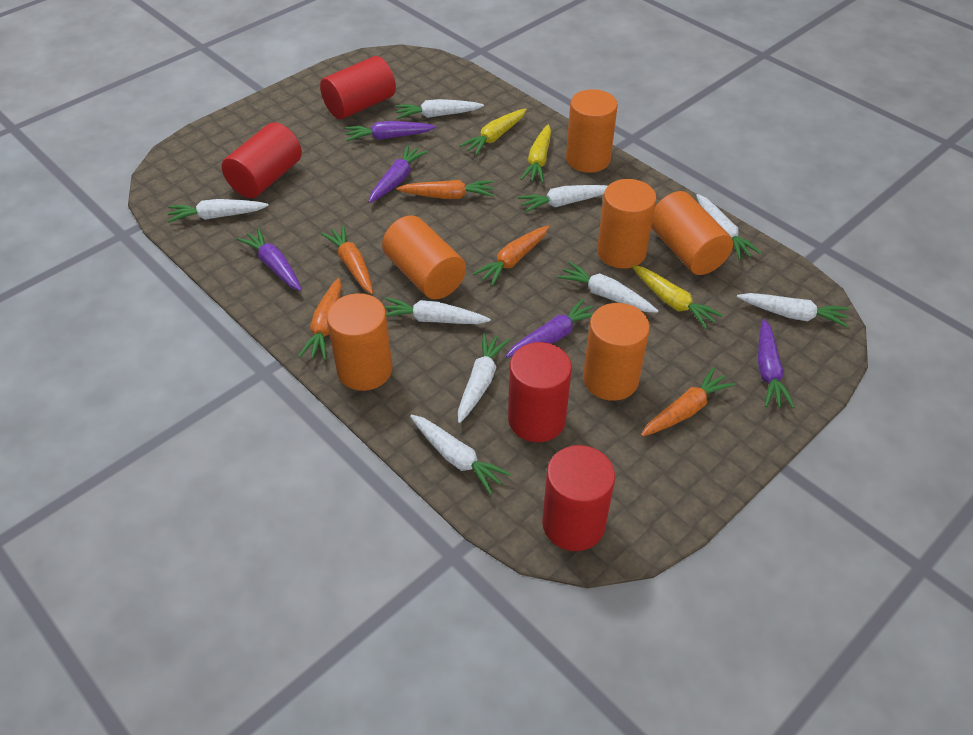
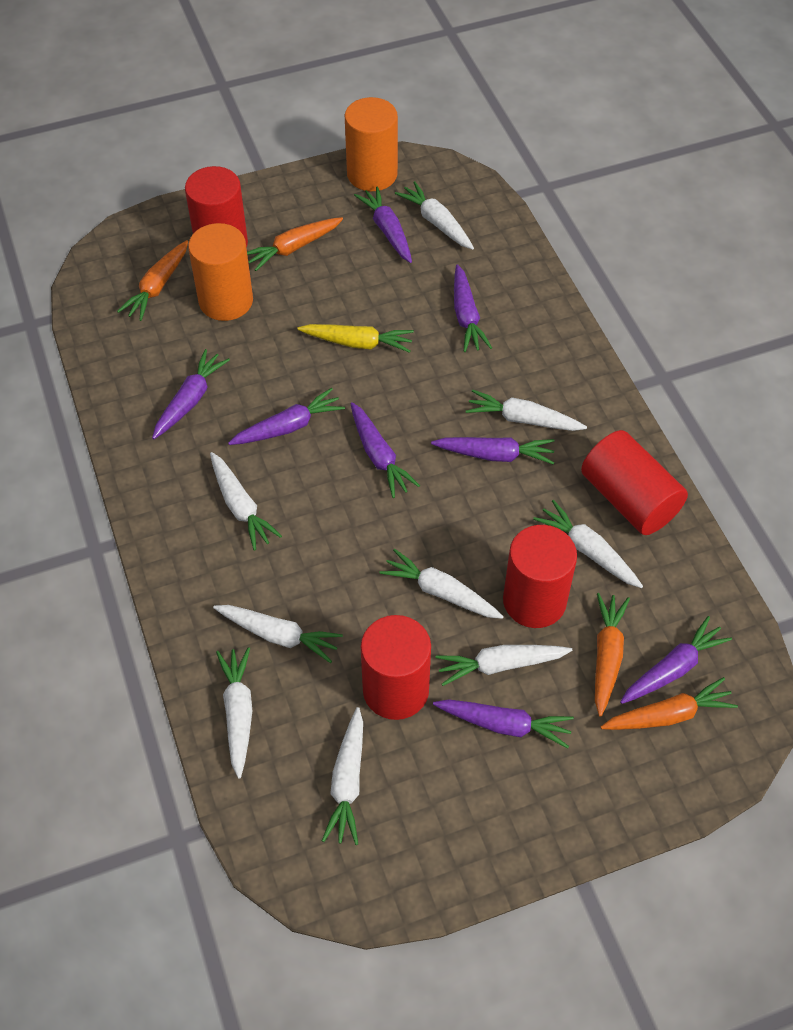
orange carrot: 5 -> 4
orange cylinder: 6 -> 2
purple carrot: 5 -> 8
yellow carrot: 3 -> 1

